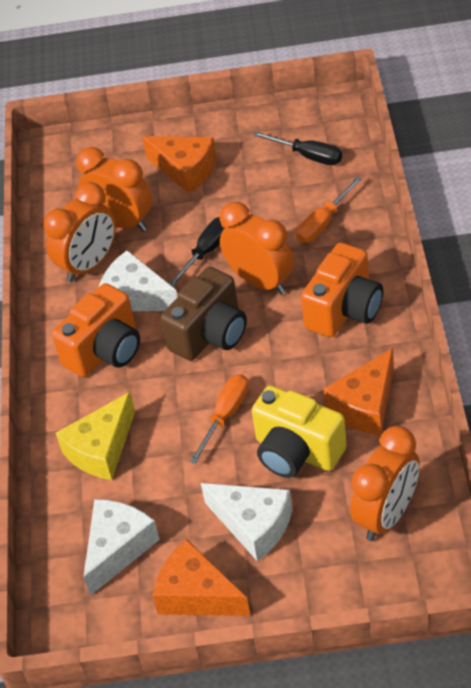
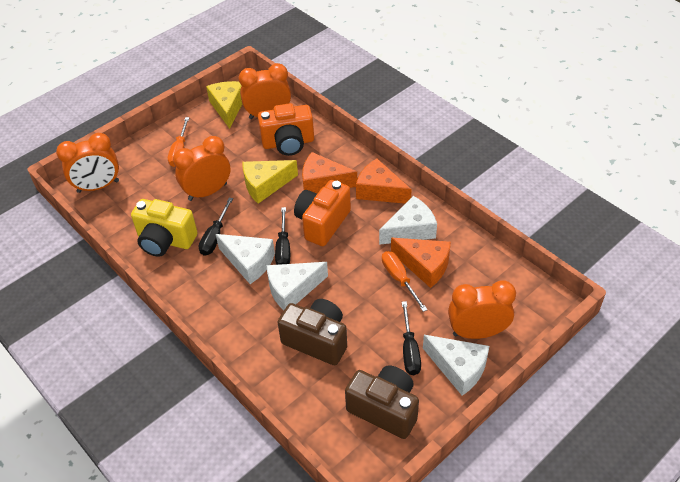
black screwdriver: 2 -> 3
brown camera: 1 -> 2
white cheese: 3 -> 4
yellow cheese: 1 -> 2

